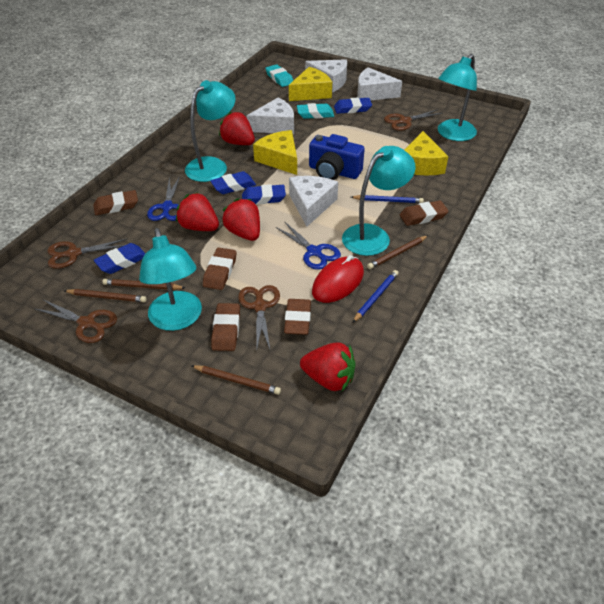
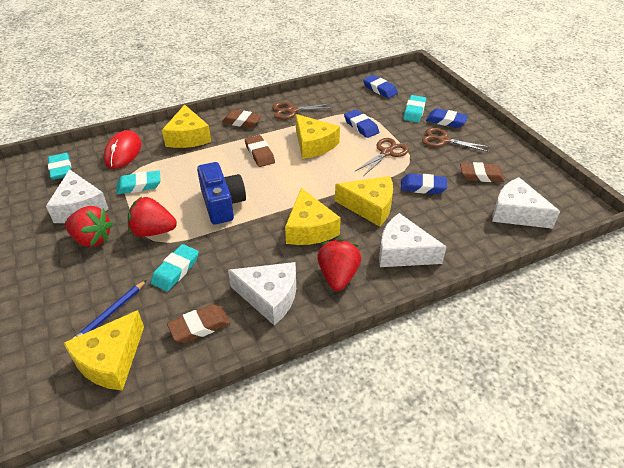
blue pencil: 2 -> 1
blue scissors: 2 -> 0
brown eraser: 5 -> 4
brown pencil: 4 -> 0
brown scissors: 4 -> 3
red strawberry: 4 -> 3
turquoise eraser: 2 -> 4
turquoise lamp: 4 -> 0
yellow cheese: 3 -> 5

